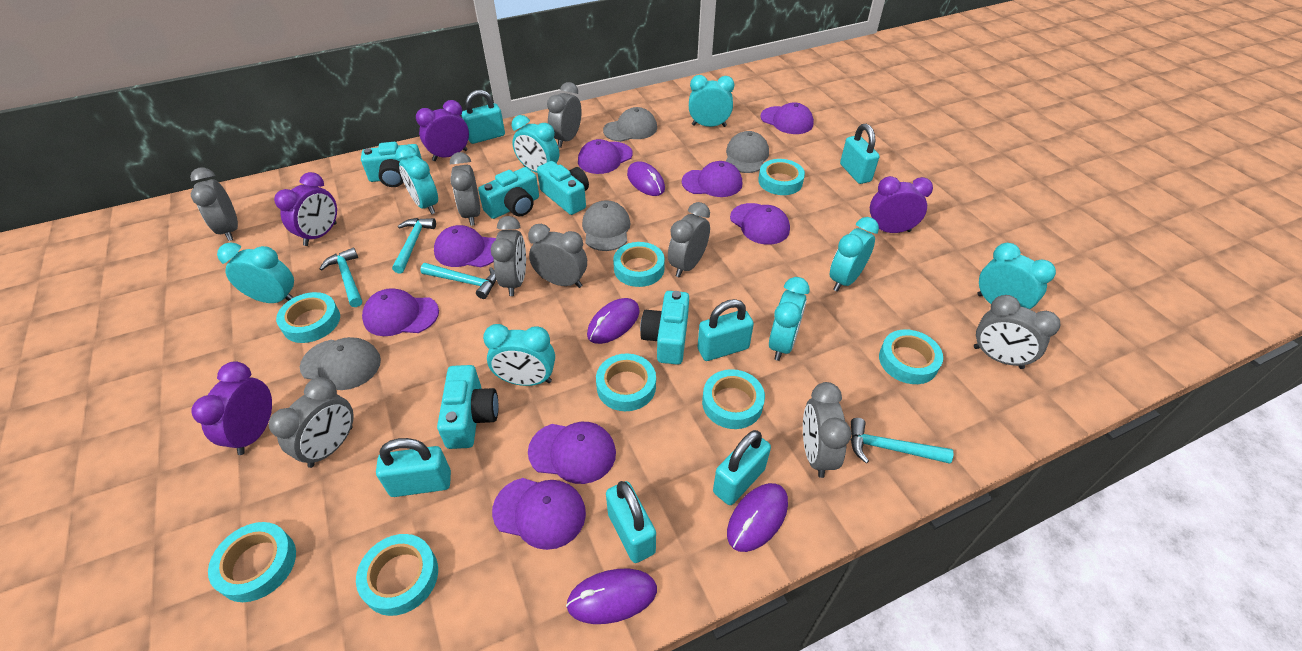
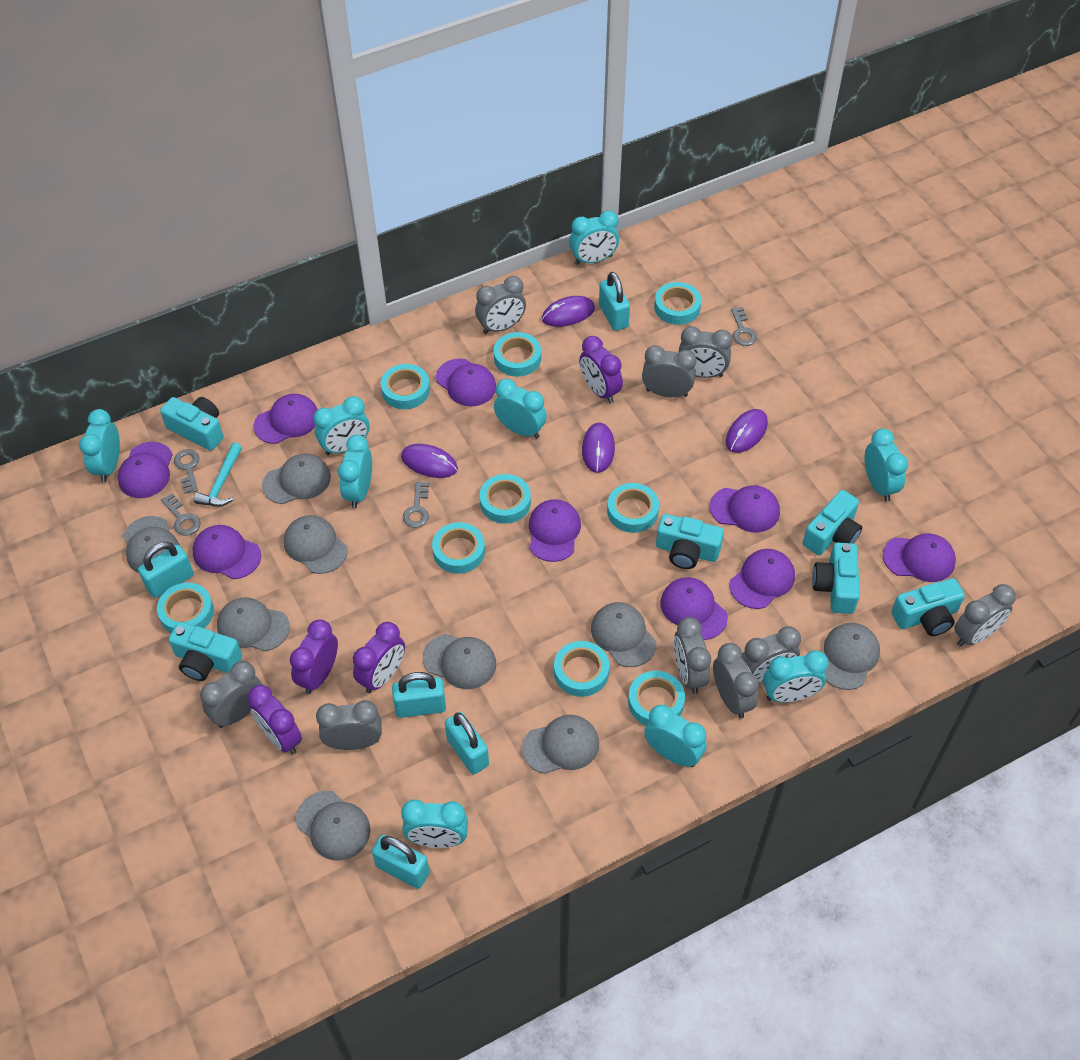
grey cap: 4 -> 9
grey key: 0 -> 4
purple cap: 8 -> 9
turquoise camera: 5 -> 6
turquoise clock: 8 -> 9
turquoise hammer: 4 -> 1
turquoise padlock: 6 -> 5
turquoise tape: 8 -> 9

